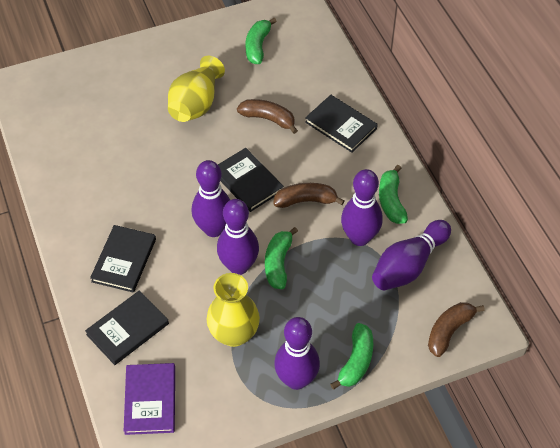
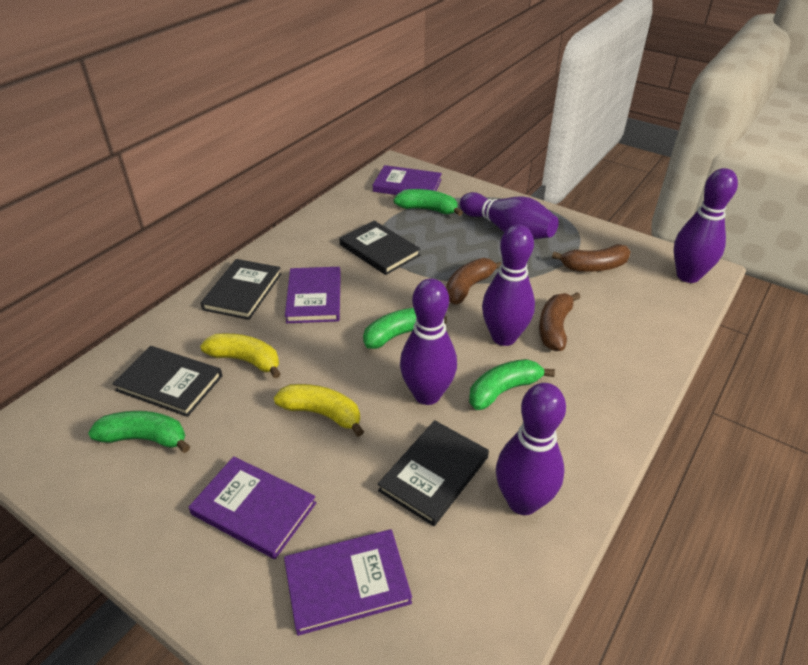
purple book: 1 -> 4
yellow banana: 0 -> 2
yellow vase: 2 -> 0

